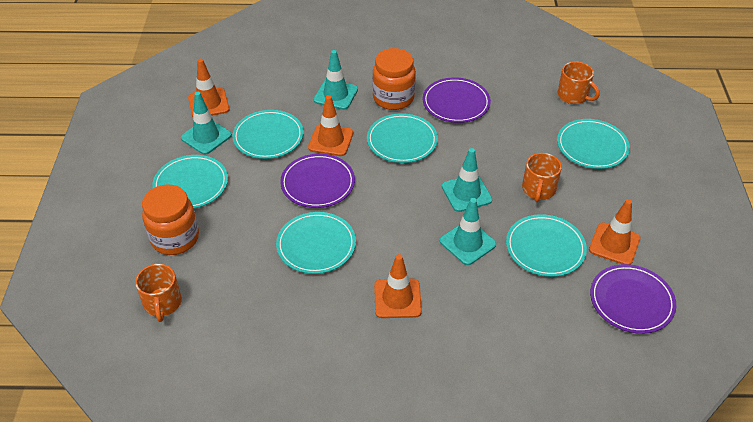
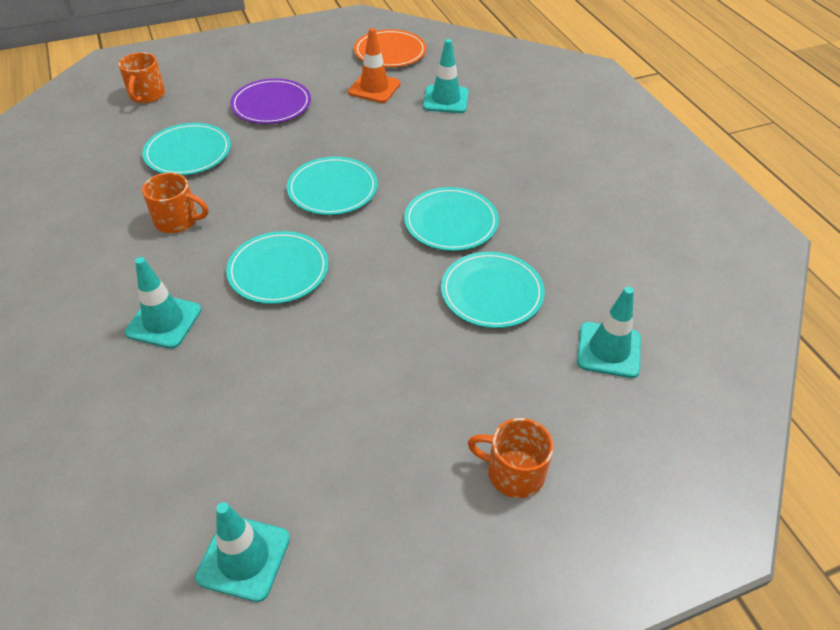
orange jar: 2 -> 0
orange plate: 0 -> 1
orange traffic cone: 4 -> 1
purple plate: 3 -> 1
turquoise plate: 6 -> 5

